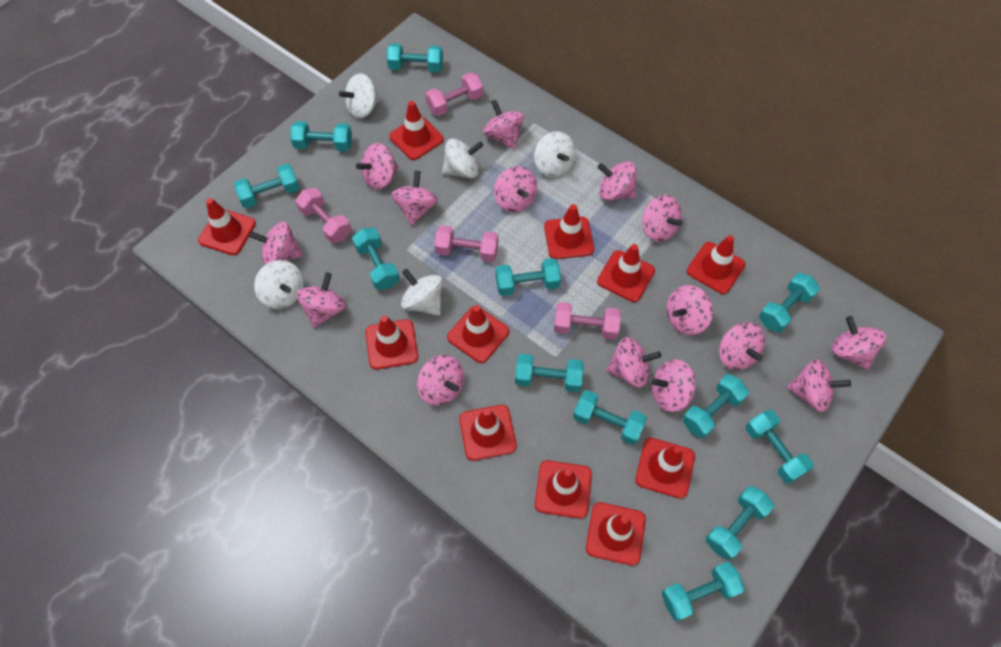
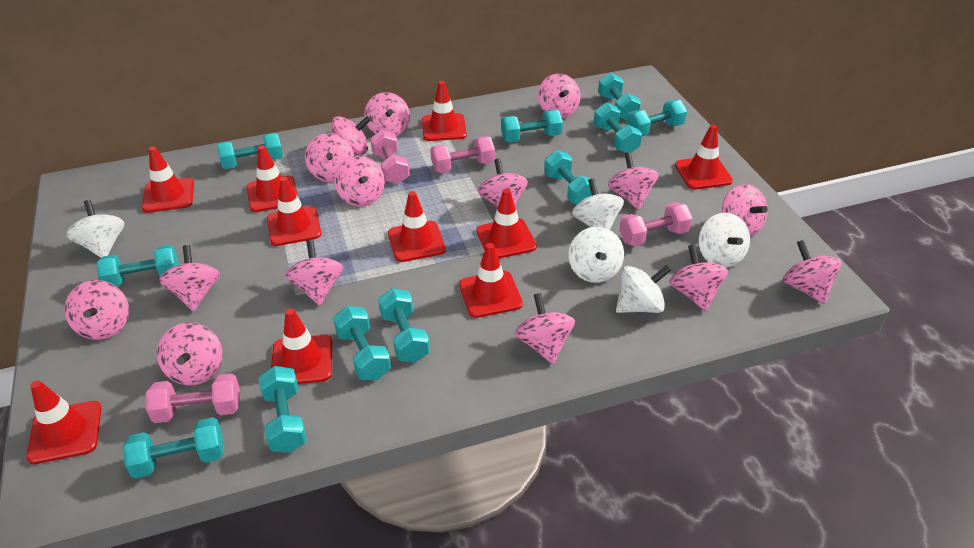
red traffic cone: 11 -> 10
turquoise dumbbell: 12 -> 11

